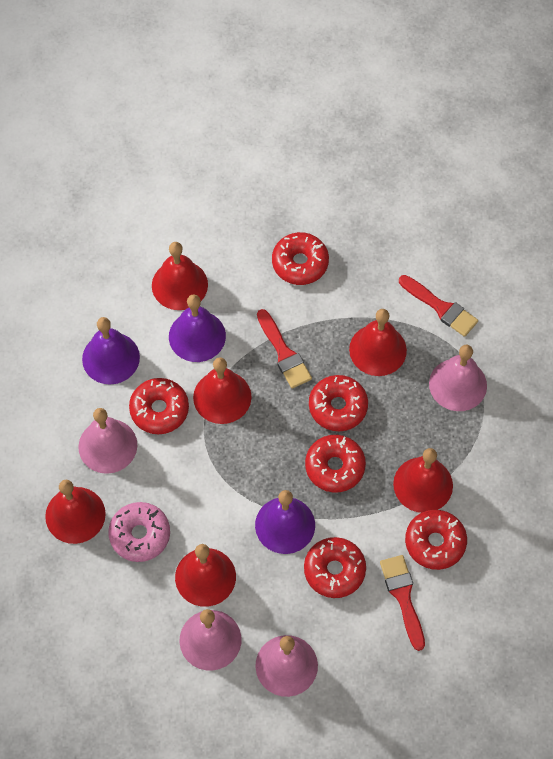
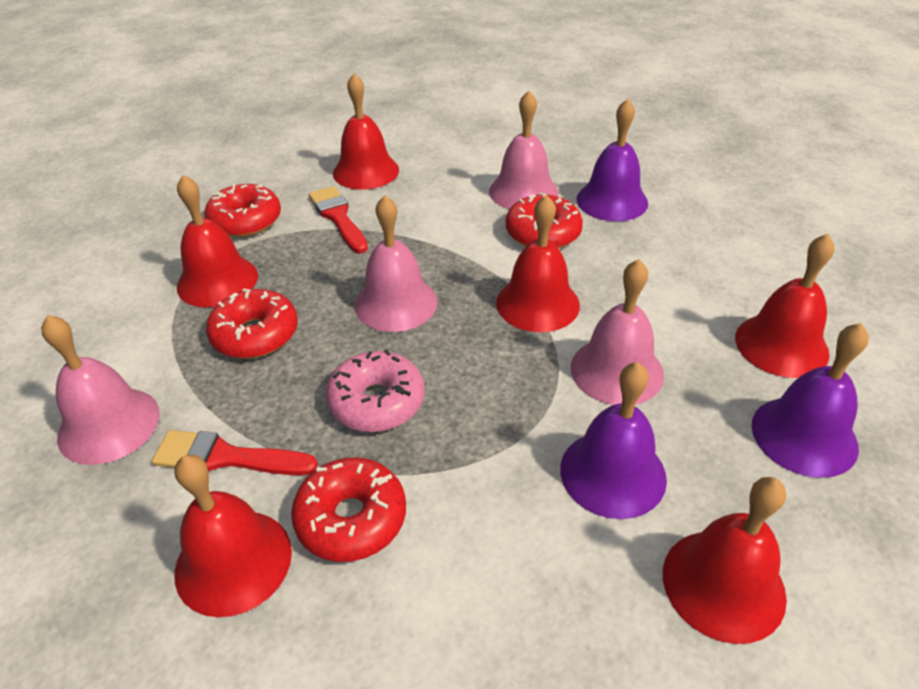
red brush: 3 -> 2
red donut: 6 -> 4

